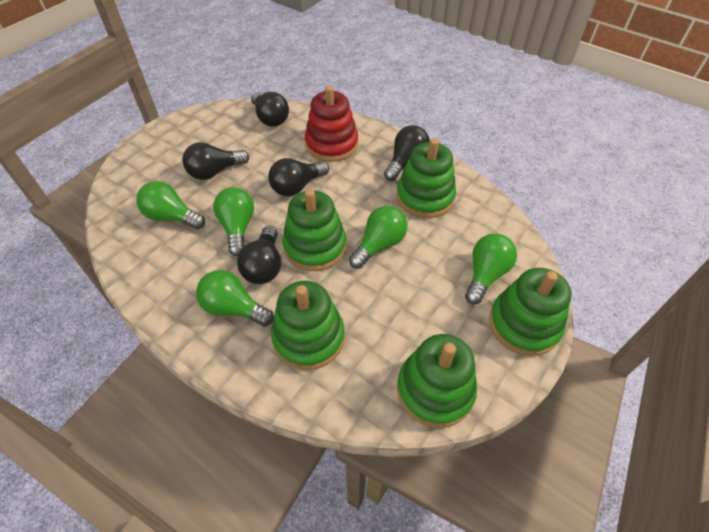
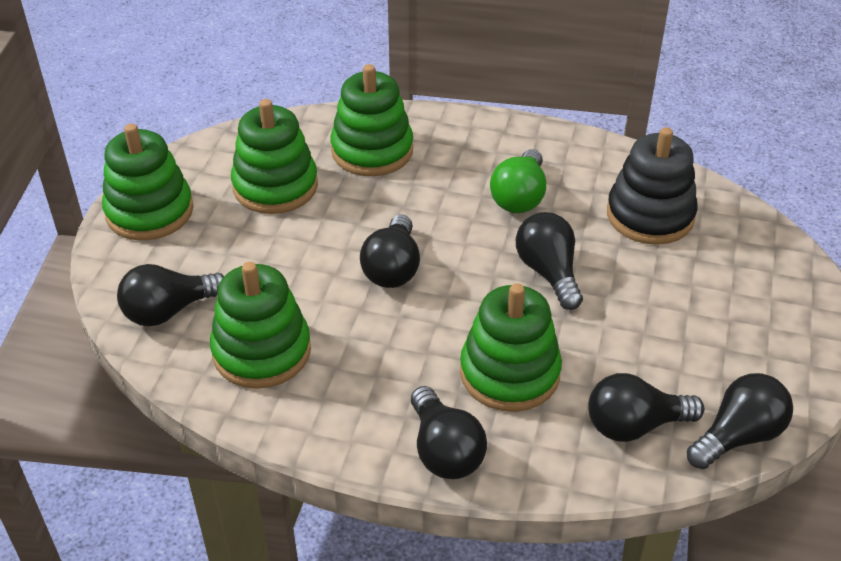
black light bulb: 5 -> 6
black stacking toy: 0 -> 1
green light bulb: 5 -> 1
red stacking toy: 1 -> 0

